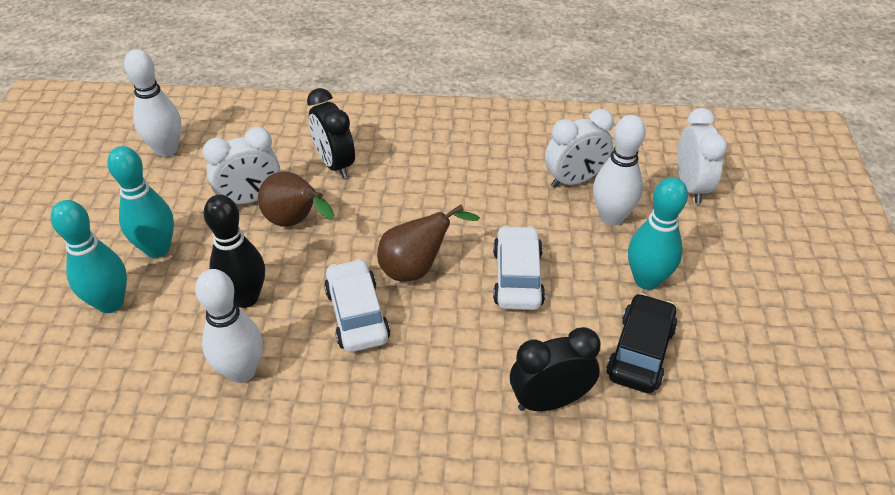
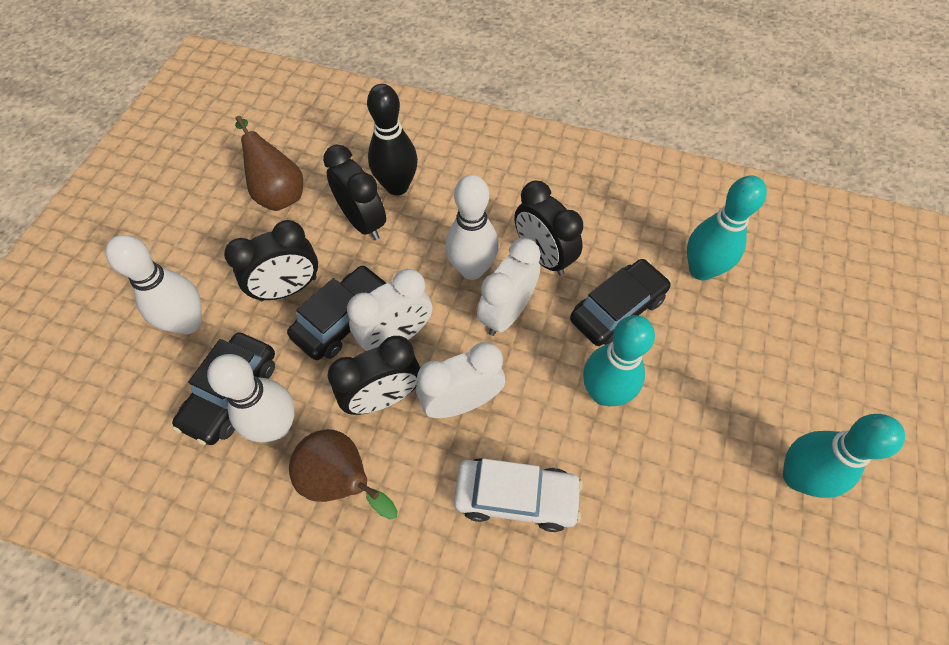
black car: 1 -> 3
black clock: 2 -> 4
white car: 2 -> 1

